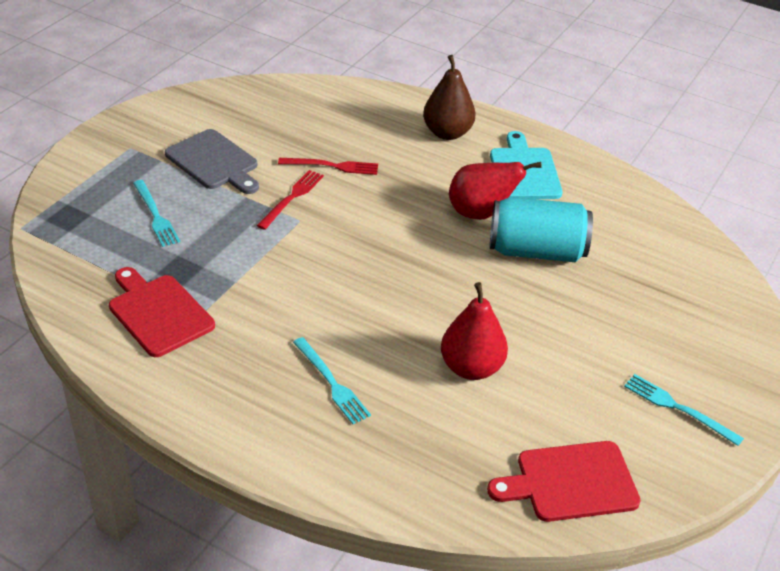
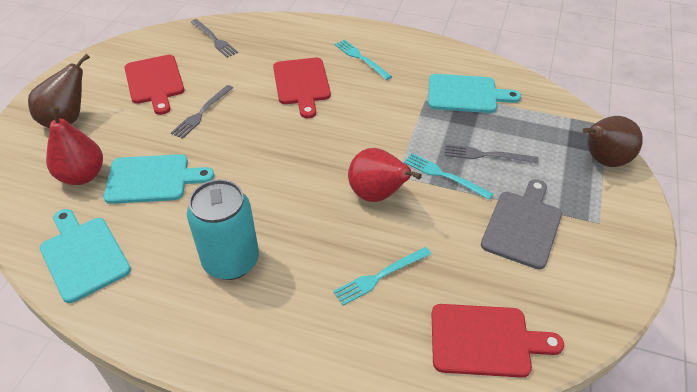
brown pear: 1 -> 2
grey fork: 0 -> 3
red cutting board: 2 -> 3
red fork: 2 -> 0
turquoise cutting board: 1 -> 3

